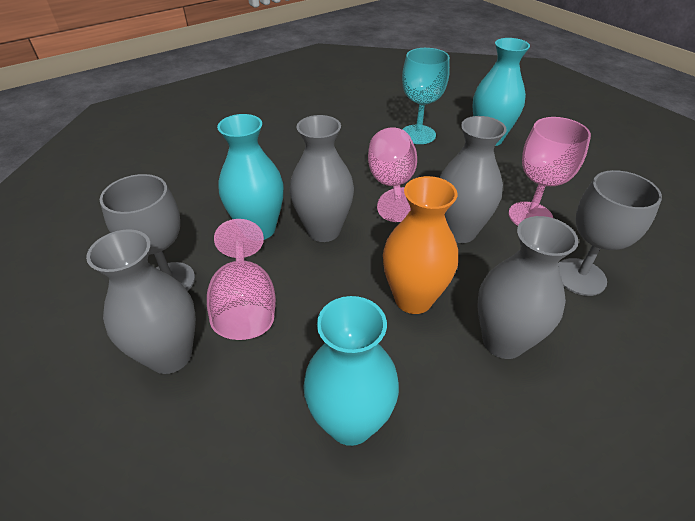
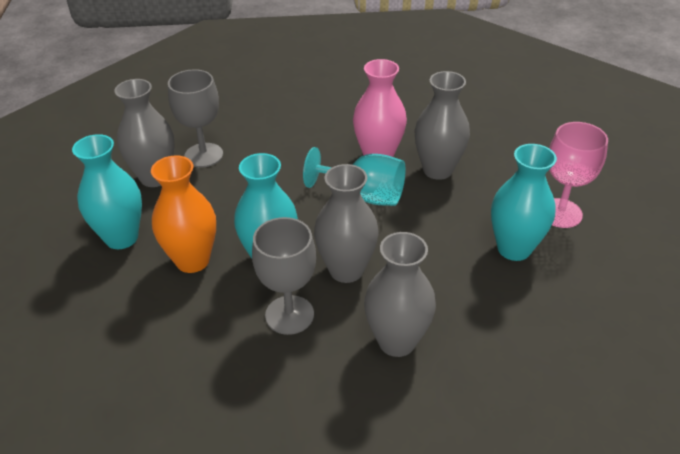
pink goblet: 3 -> 1
pink vase: 0 -> 1

